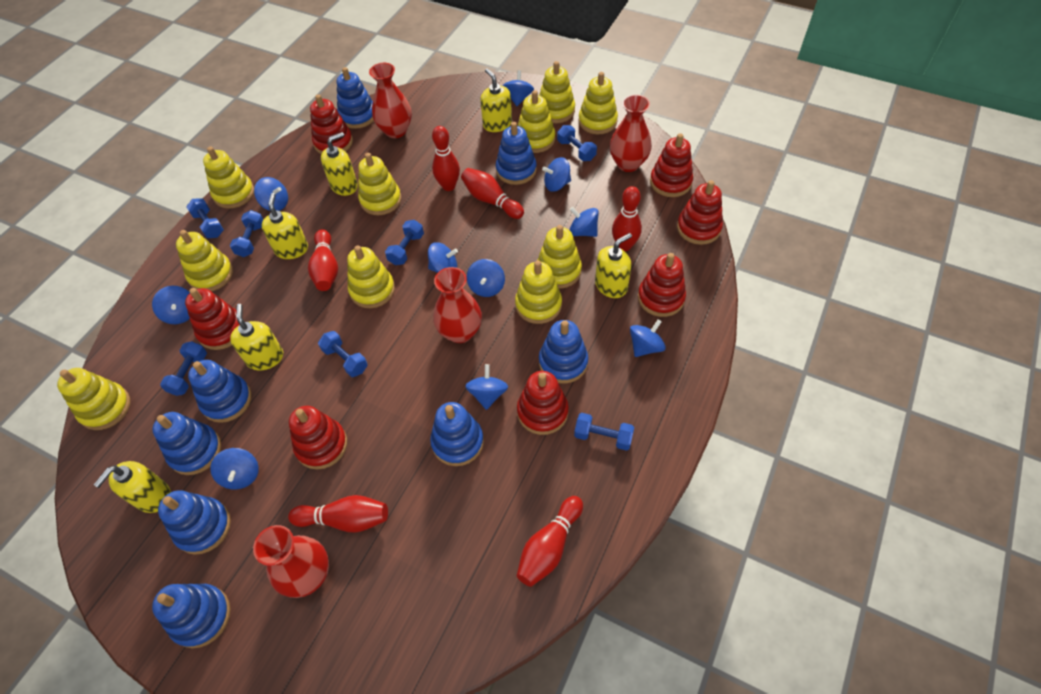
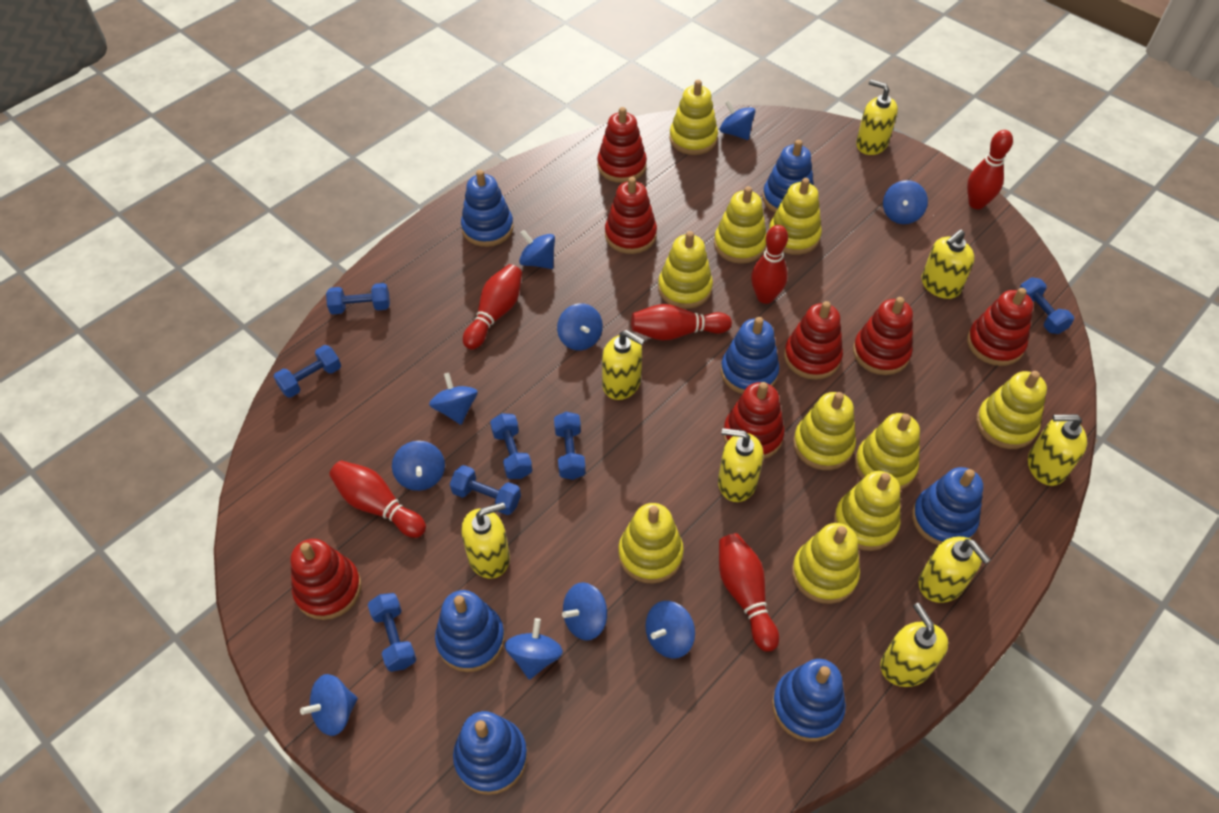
blue stacking toy: 8 -> 7
red vase: 4 -> 0
yellow soap dispenser: 6 -> 8

